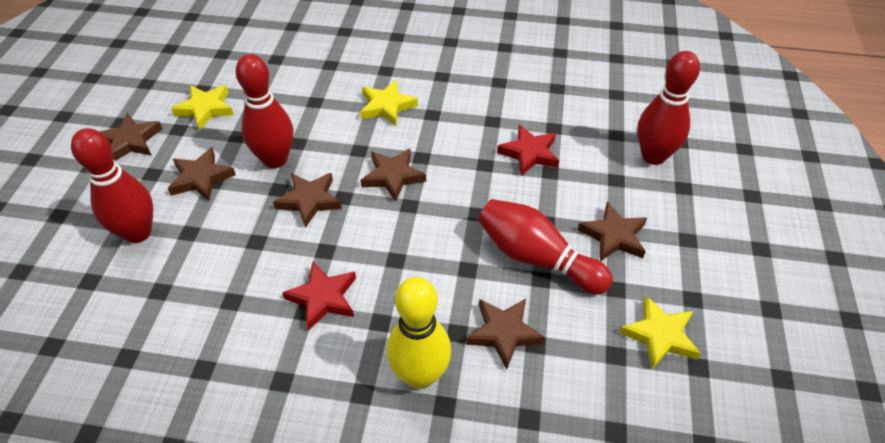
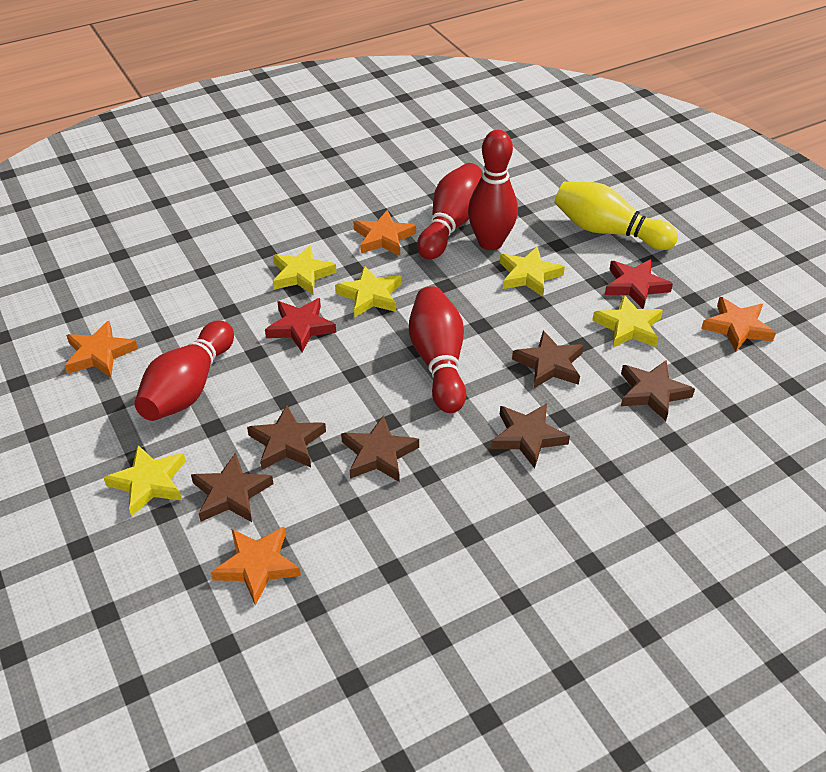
orange star: 0 -> 4
yellow star: 3 -> 5

